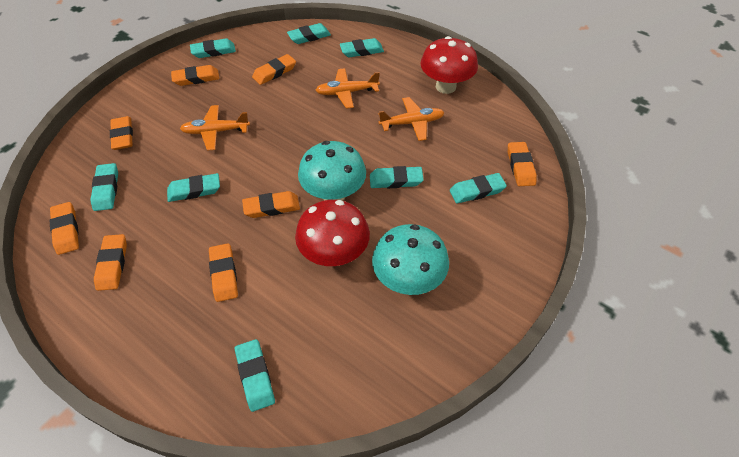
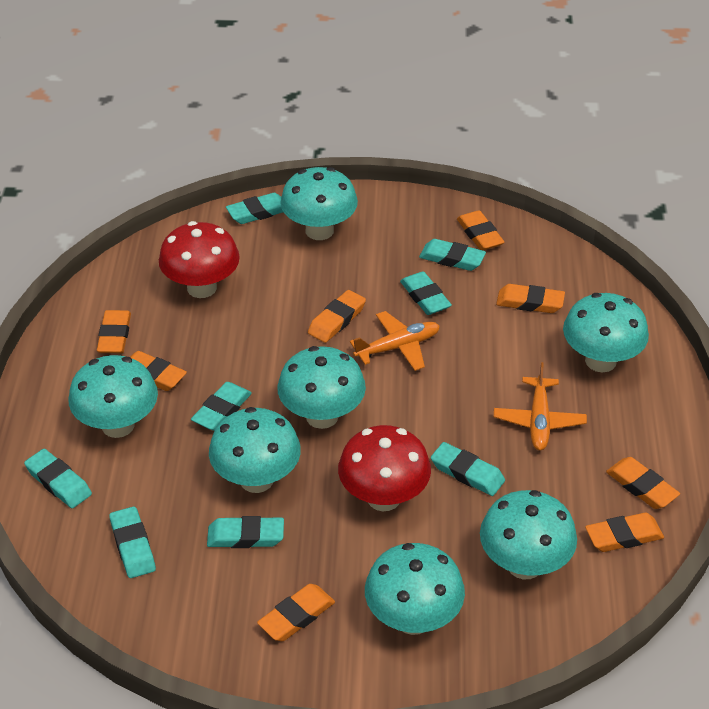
orange plane: 3 -> 2
turquoise mushroom: 2 -> 7

